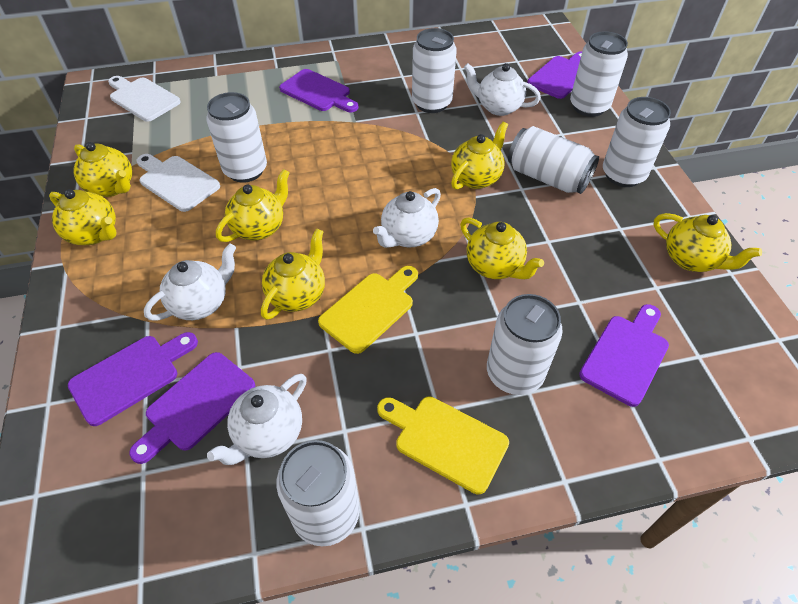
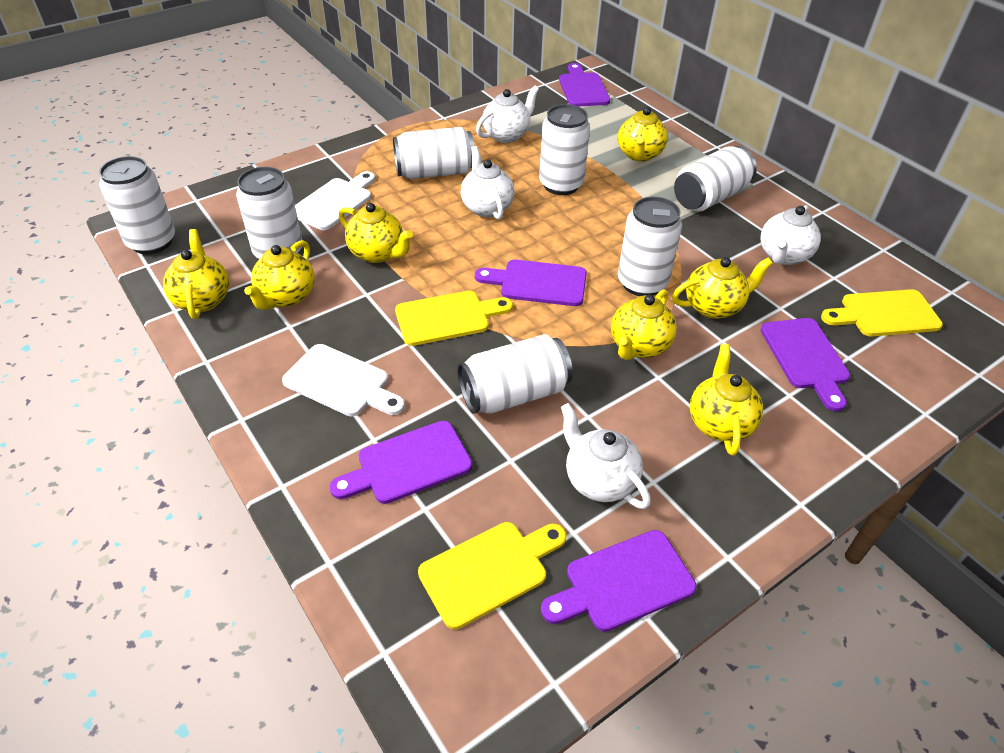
yellow cutting board: 2 -> 3

